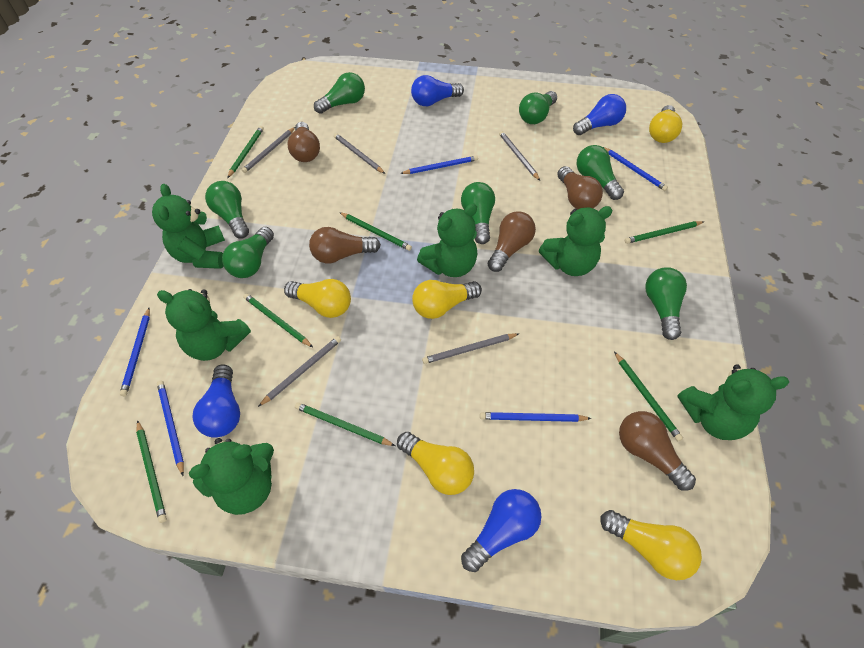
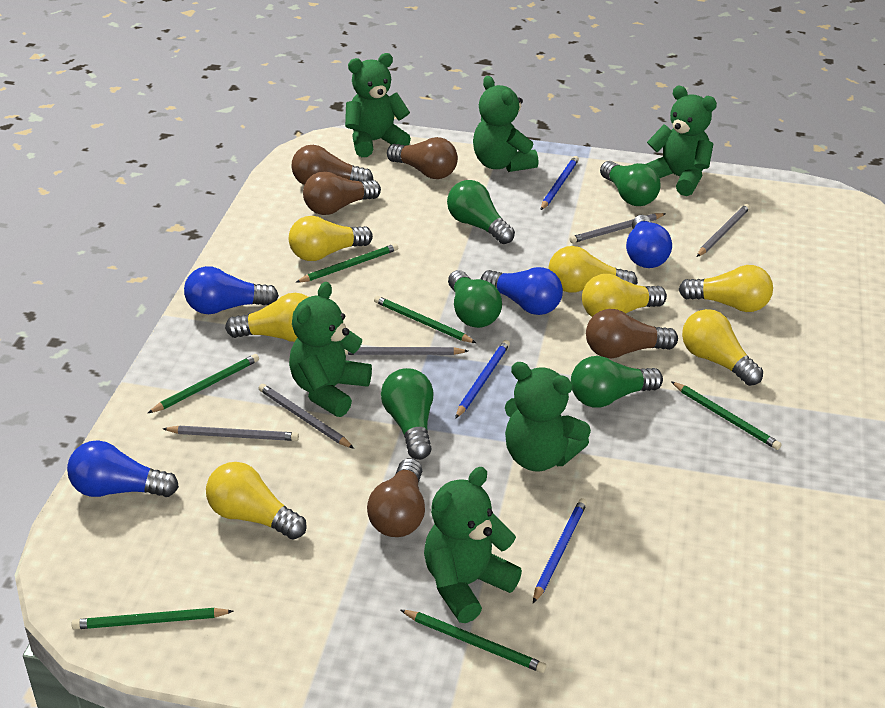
blue pencil: 5 -> 3
green light bulb: 7 -> 5
green pencil: 7 -> 6
yellow light bulb: 5 -> 7

